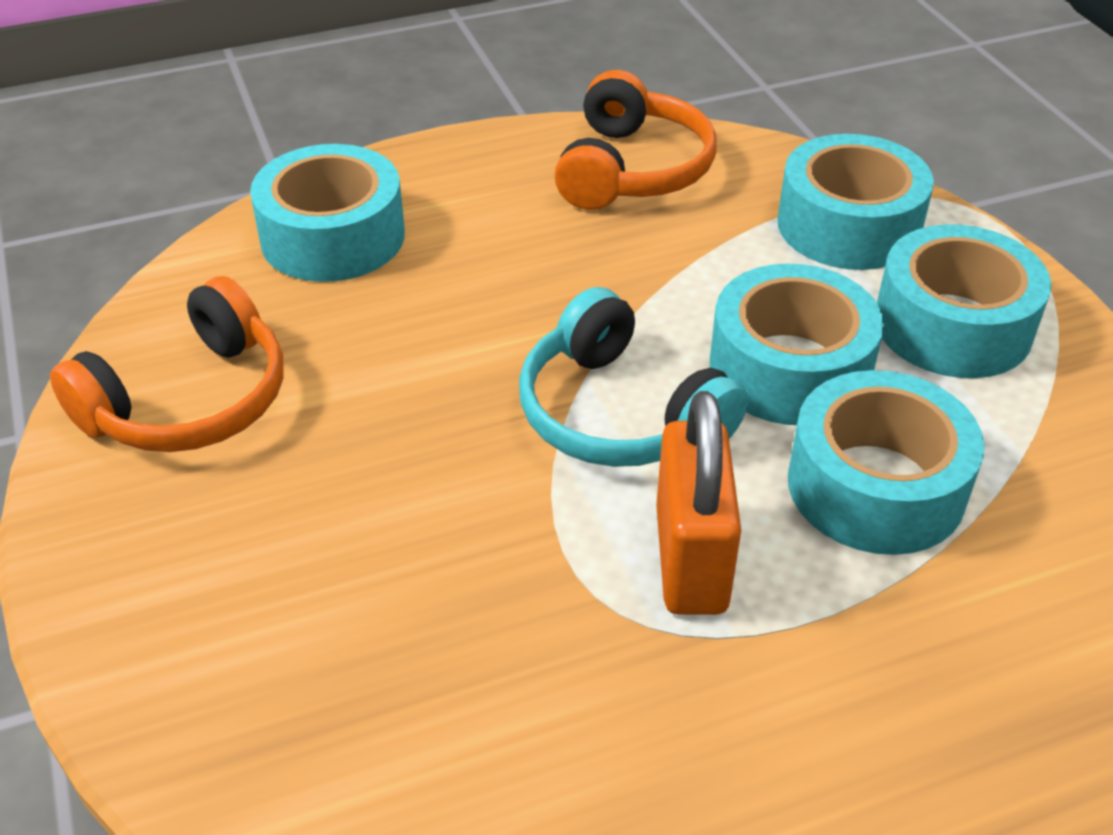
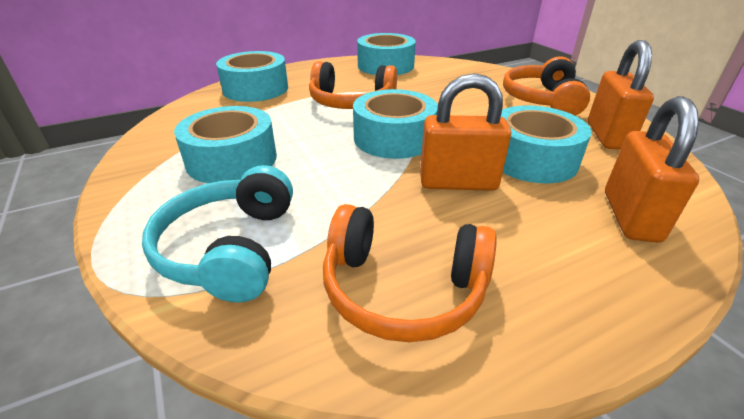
orange headphones: 2 -> 3
orange padlock: 1 -> 3

